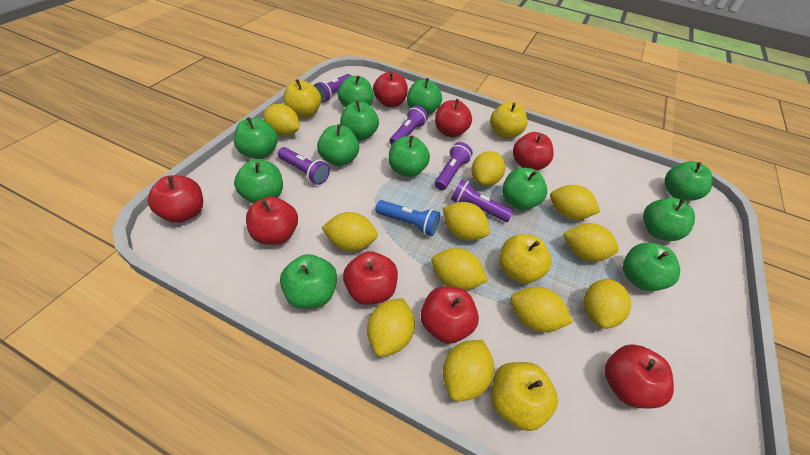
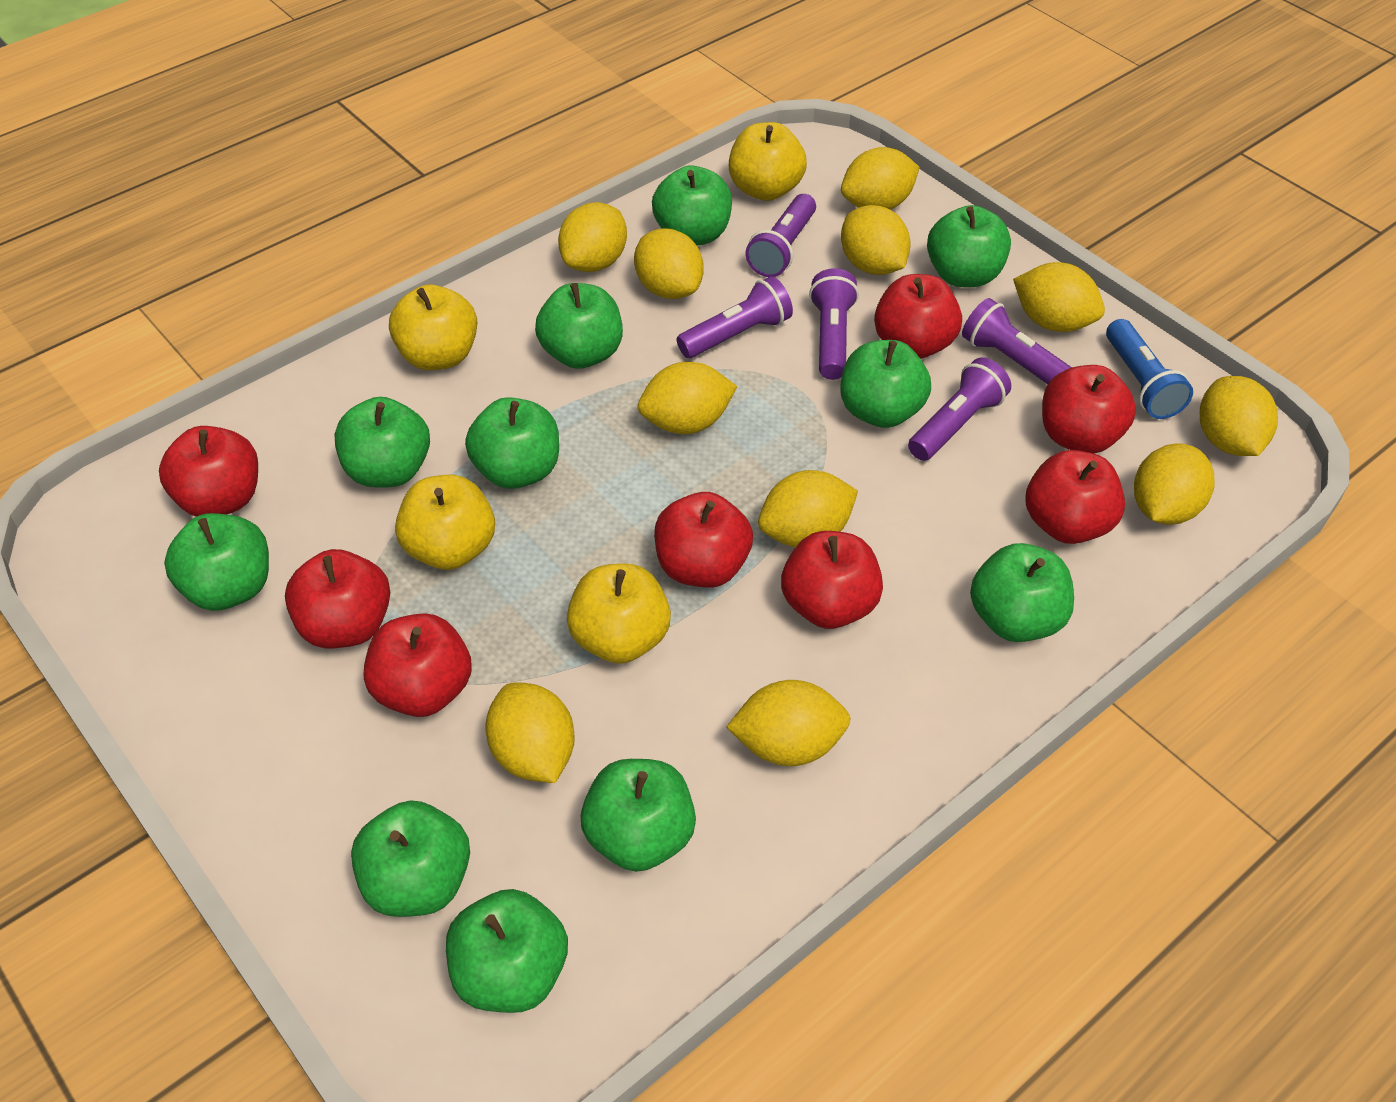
green apple: 12 -> 11

